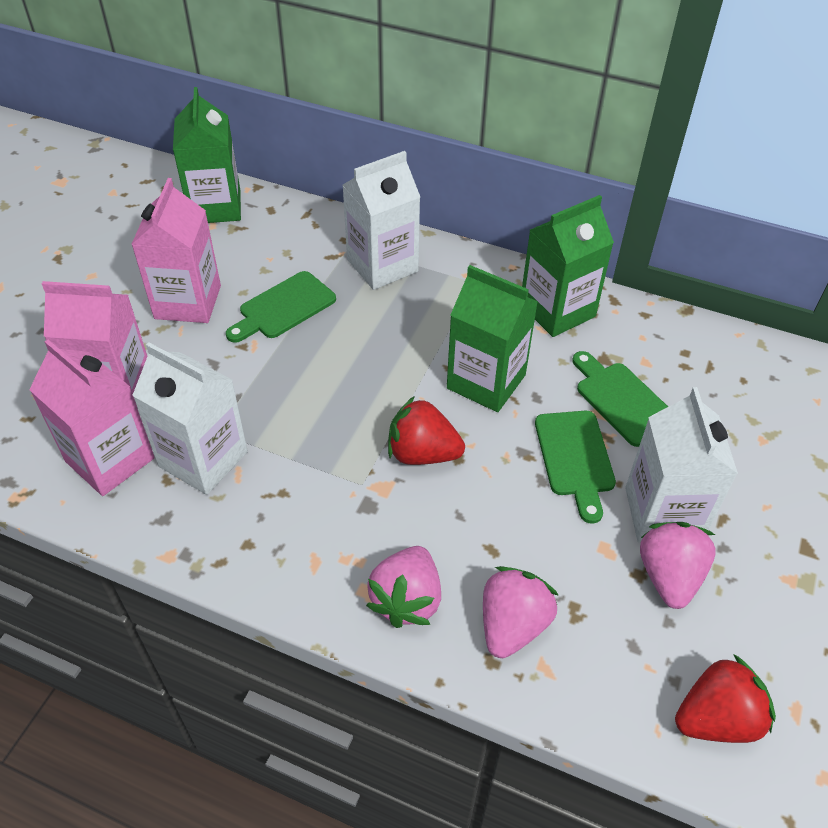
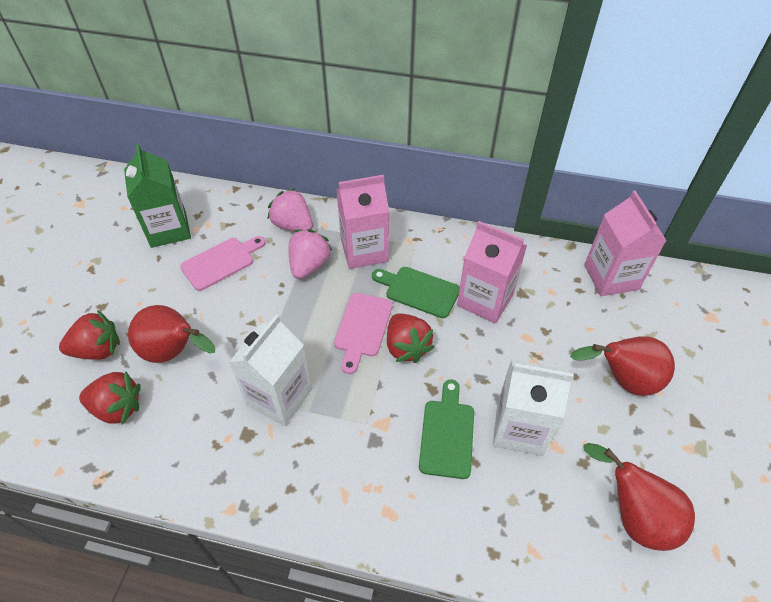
green carton: 3 -> 1
green cutting board: 3 -> 2
pink cutting board: 0 -> 2
pink strawberry: 3 -> 2
red pear: 0 -> 3
red strawberry: 2 -> 3
white carton: 3 -> 2

